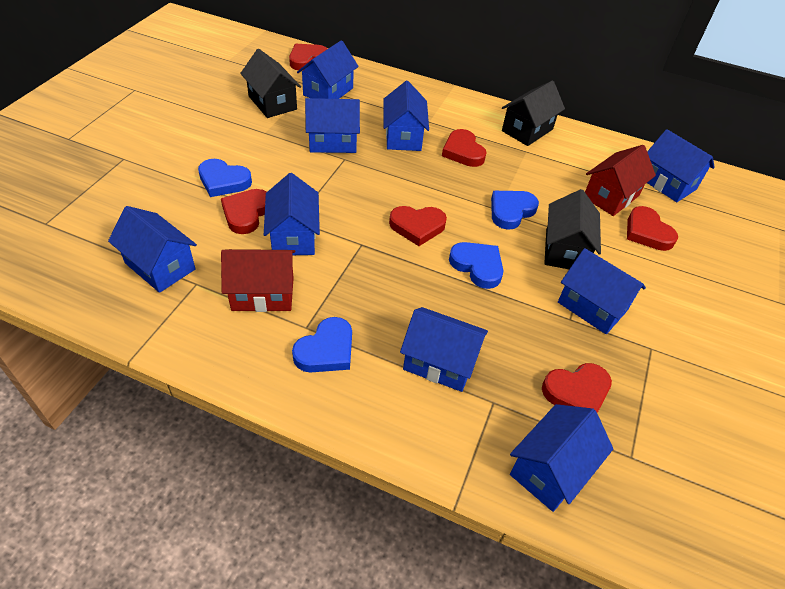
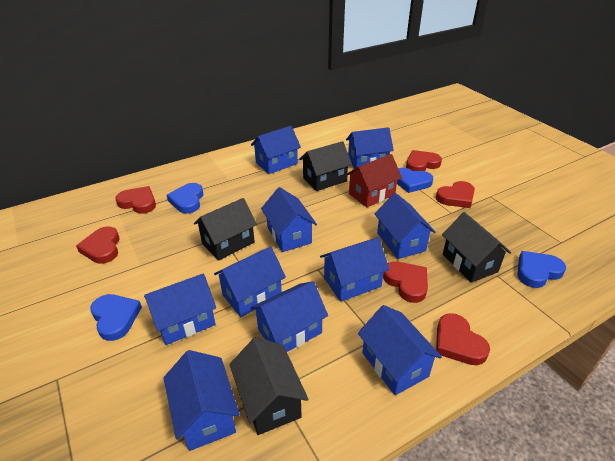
black house: 3 -> 4
blue house: 9 -> 10
red house: 2 -> 1

